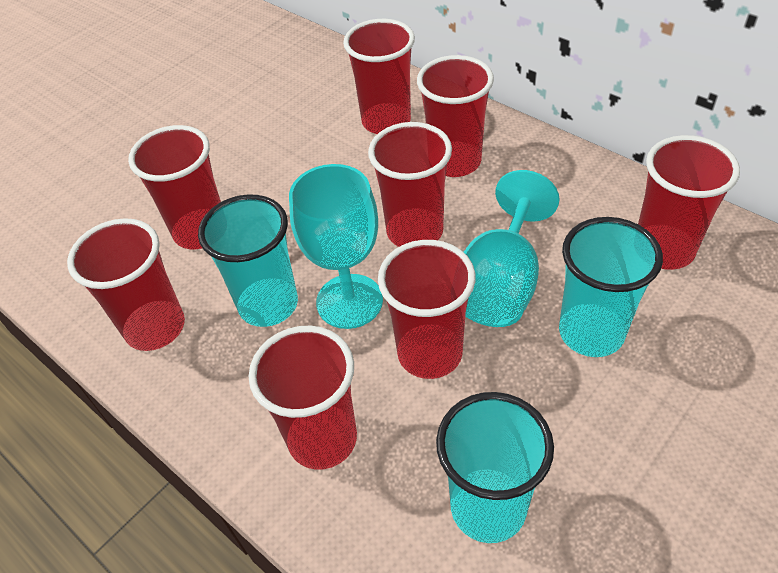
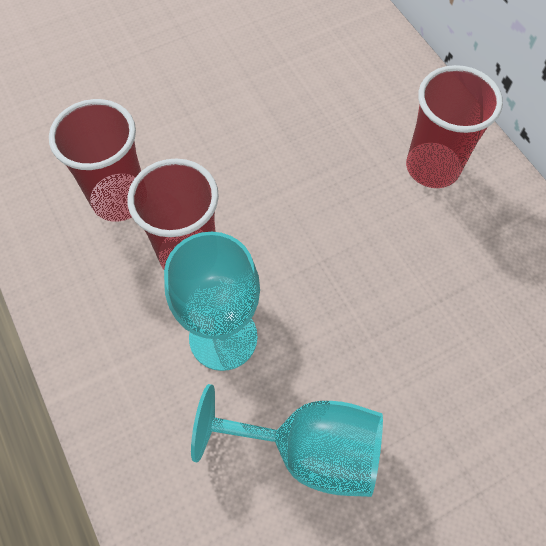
red cup: 8 -> 3
turquoise cup: 3 -> 0

